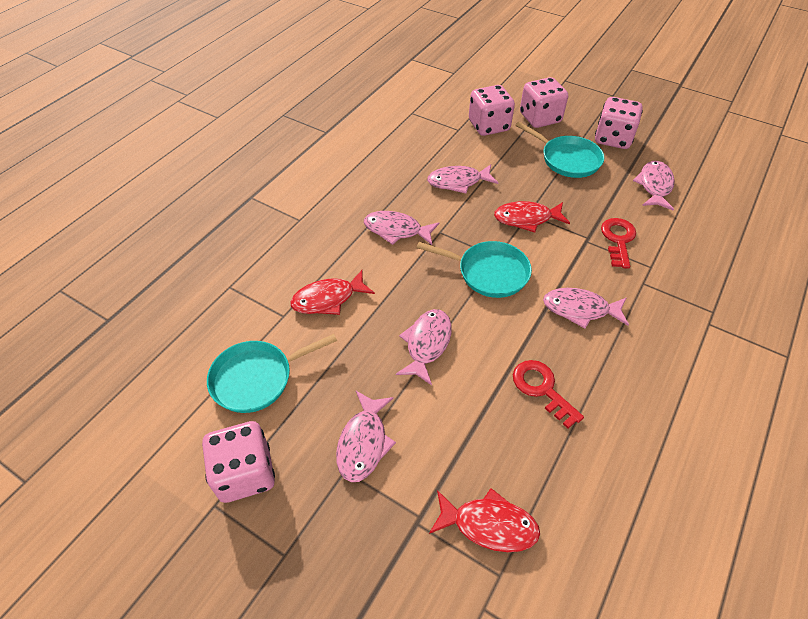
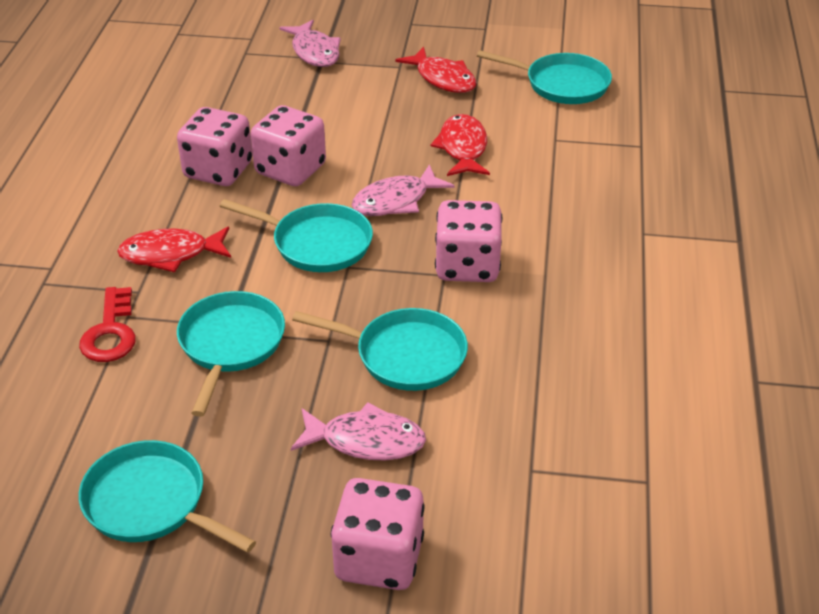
pink fish: 6 -> 3
red key: 2 -> 1
turquoise pan: 3 -> 5

